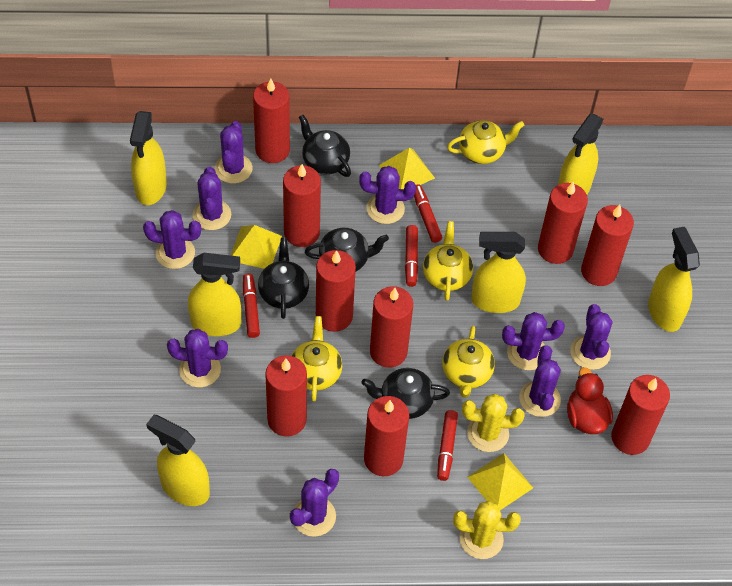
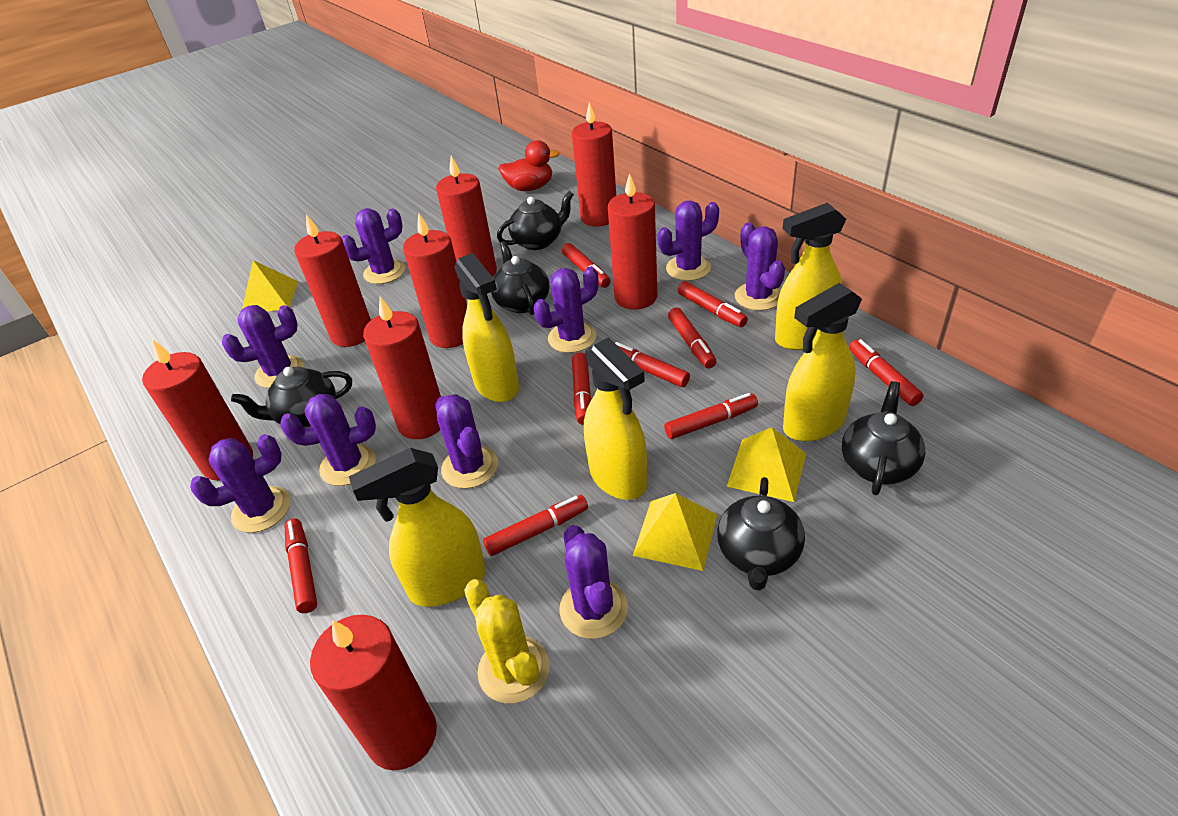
black teapot: 4 -> 5
red candle: 9 -> 8
red marker: 4 -> 9
yellow cactus: 2 -> 1
yellow spray bottle: 6 -> 5
yellow teapot: 4 -> 0

